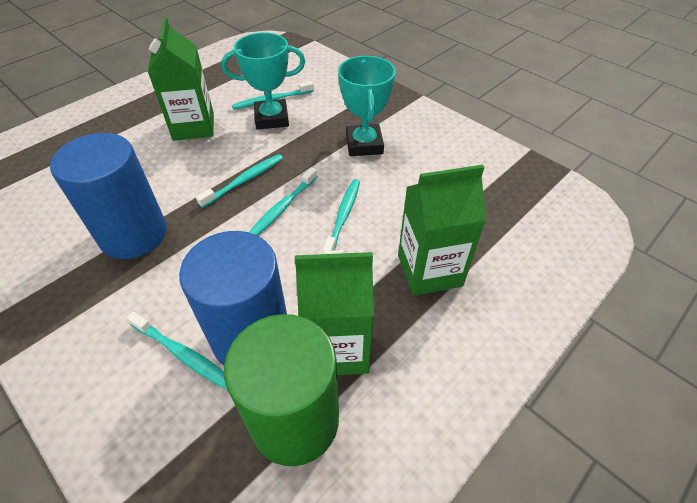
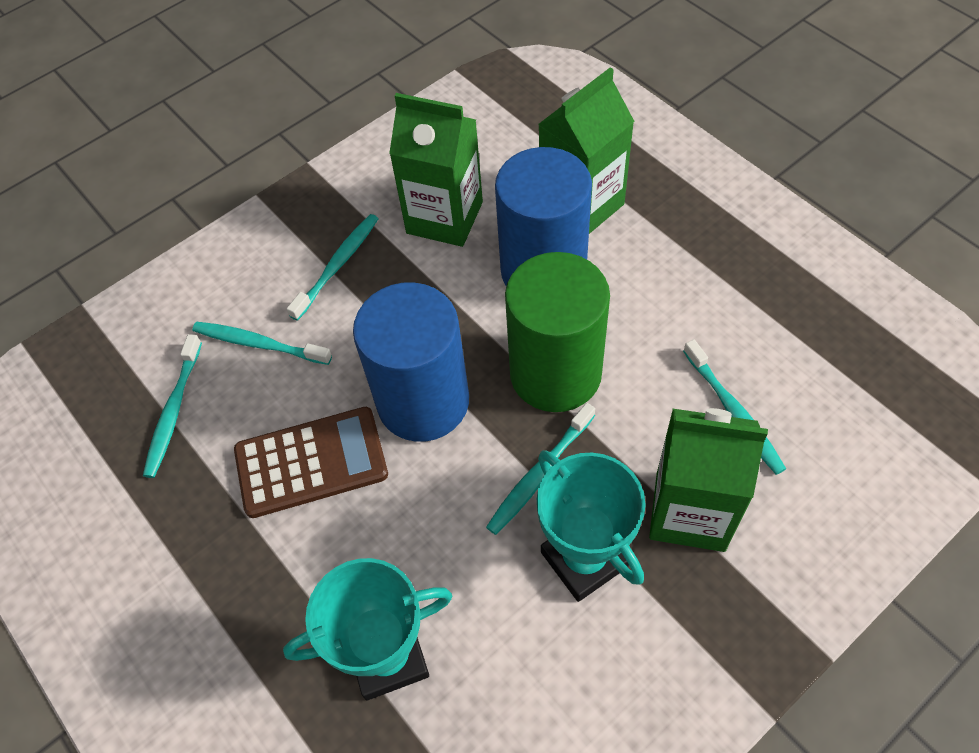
brown calculator: 0 -> 1

